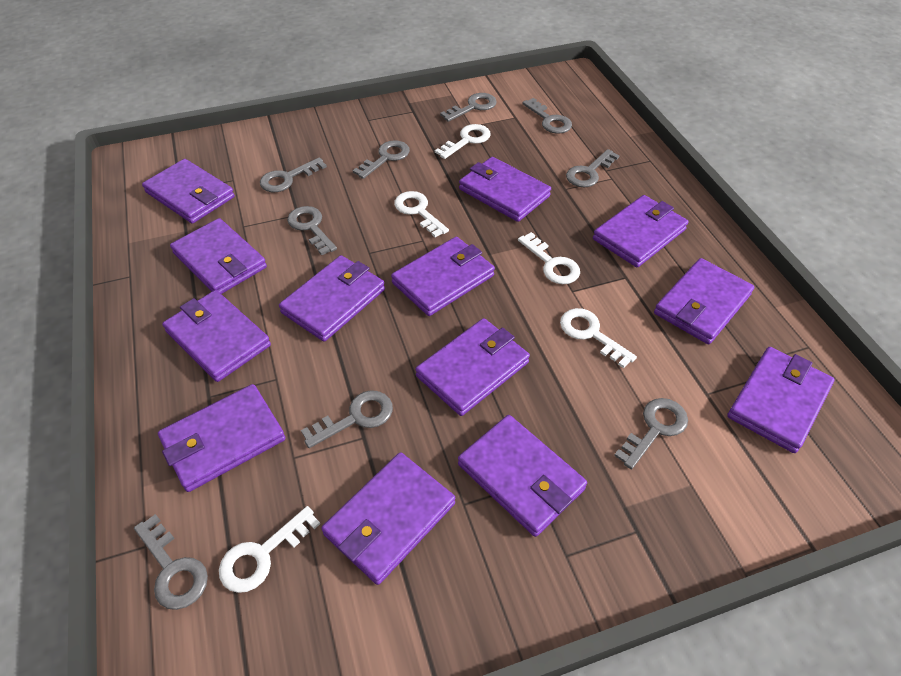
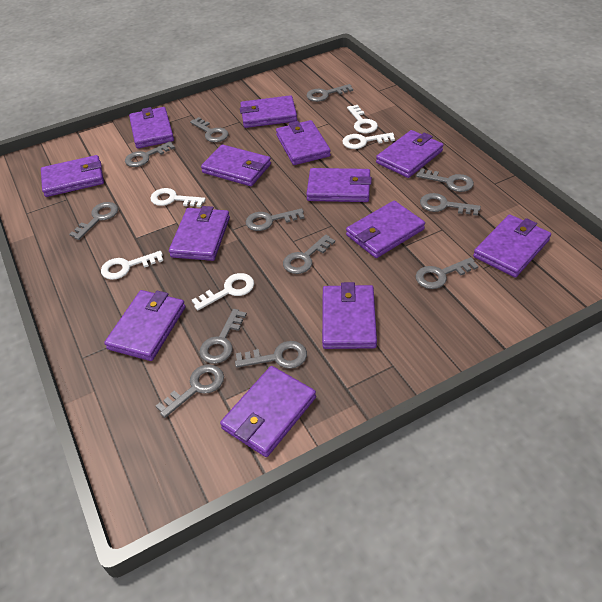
grey key: 9 -> 12

